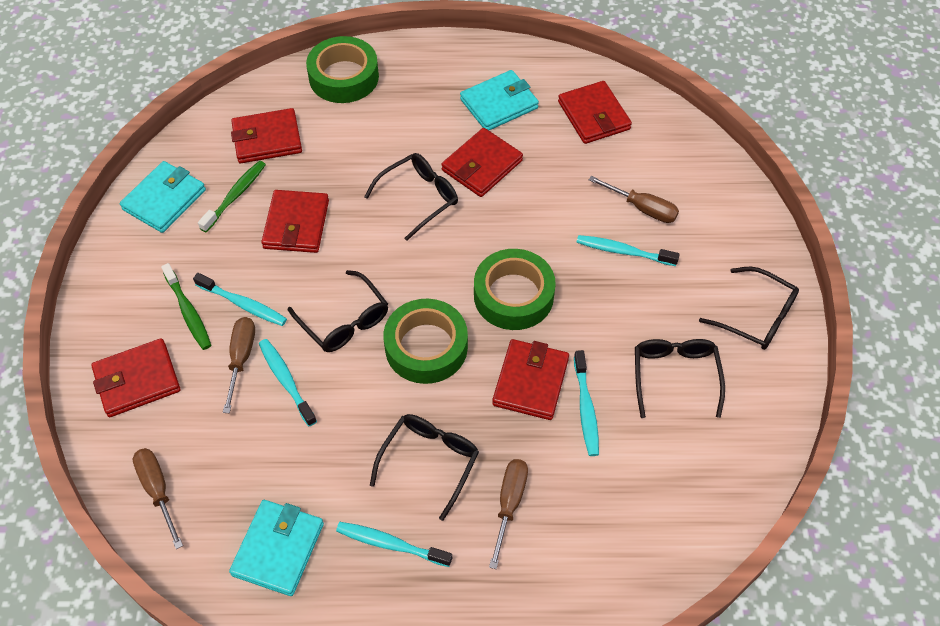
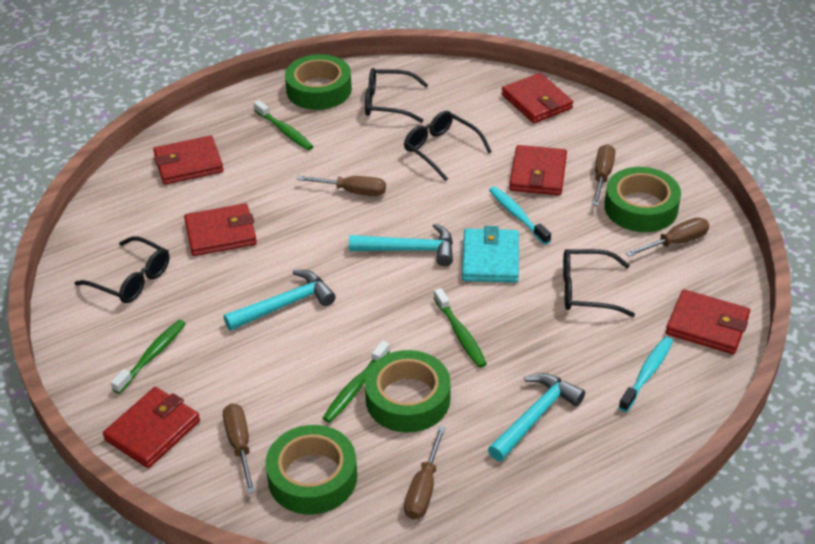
black glasses: 5 -> 4
brown screwdriver: 4 -> 5
green tape: 3 -> 4
green toothbrush: 2 -> 4
turquoise hammer: 0 -> 3
turquoise toothbrush: 5 -> 2
turquoise wallet: 3 -> 1

